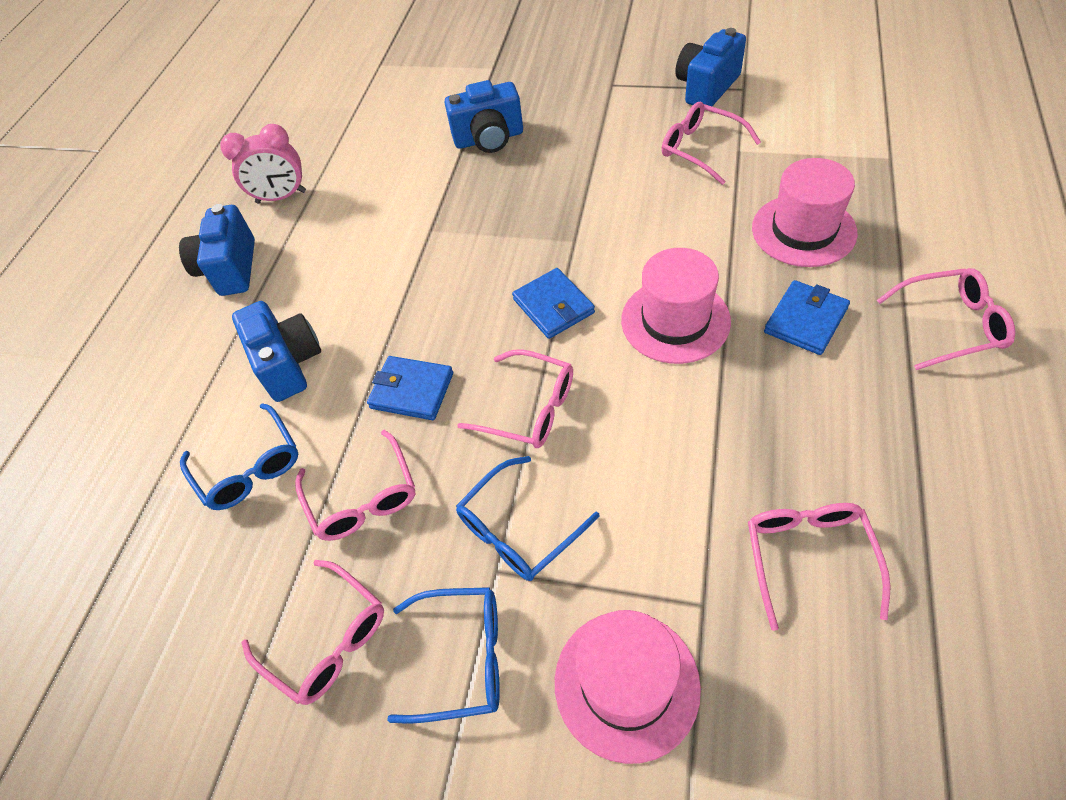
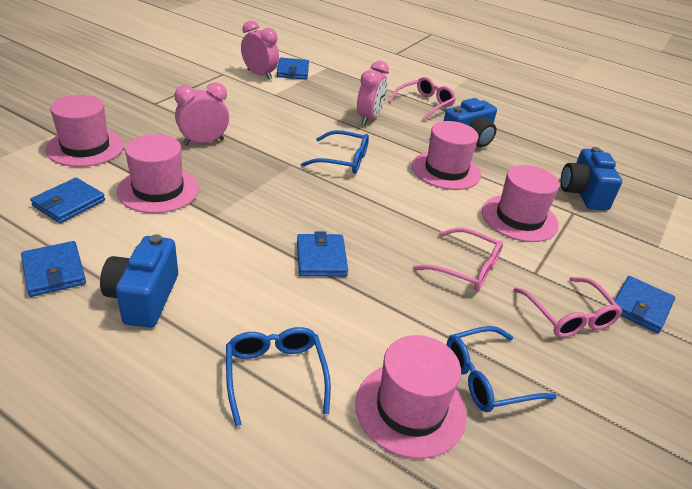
blue camera: 4 -> 3
blue wallet: 3 -> 5
pink clock: 1 -> 3
pink glasses: 6 -> 3
pink hat: 3 -> 5

